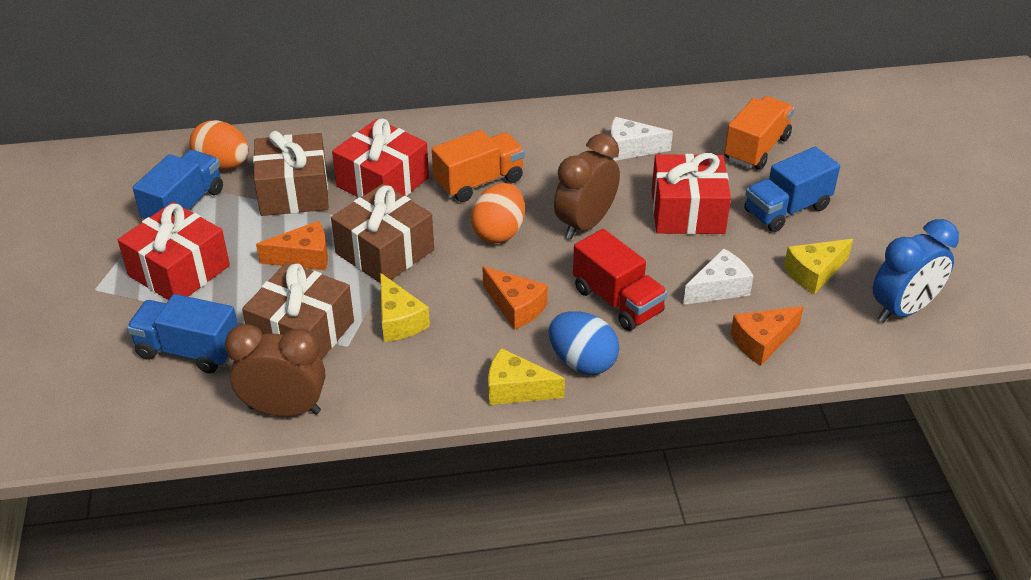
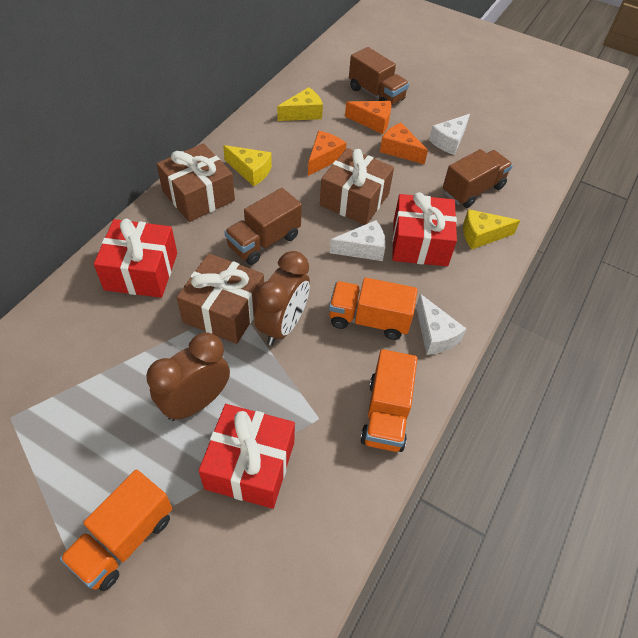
blue clock: 1 -> 0
blue egg: 1 -> 0
blue truck: 3 -> 0
brown truck: 0 -> 3
orange egg: 2 -> 0
orange truck: 2 -> 3
red truck: 1 -> 0
white cheese: 2 -> 3

